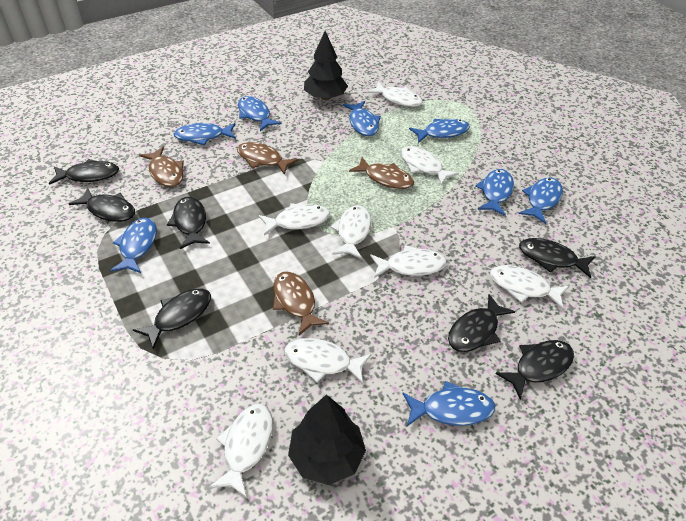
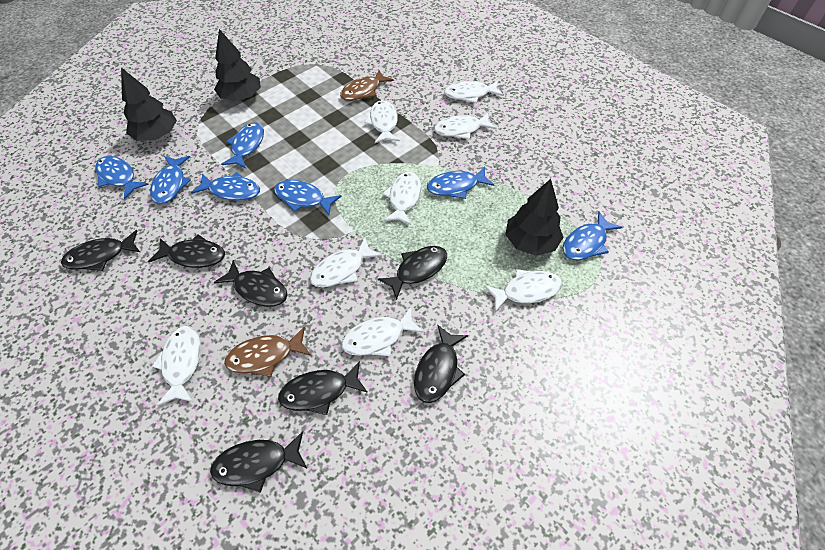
black tree: 2 -> 3
blue fish: 8 -> 7
brown fish: 4 -> 2

